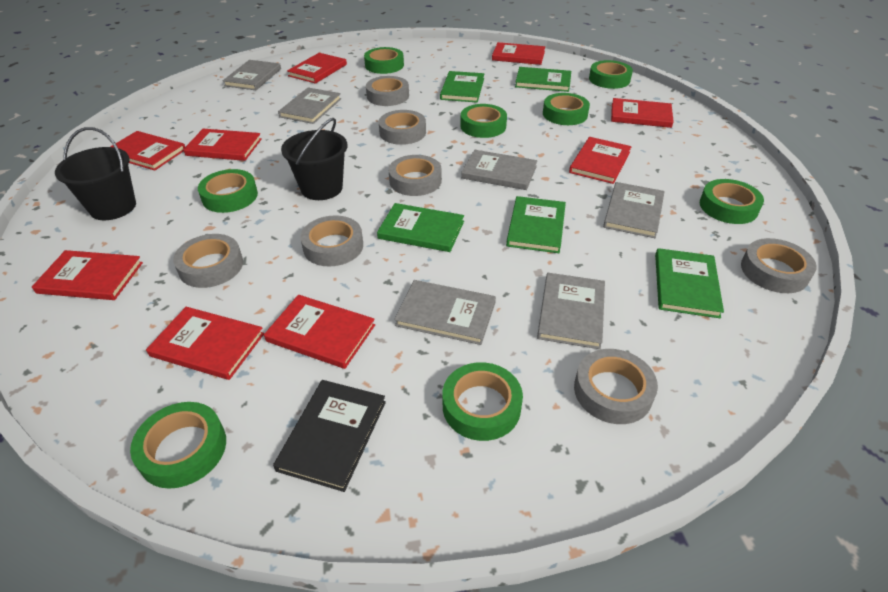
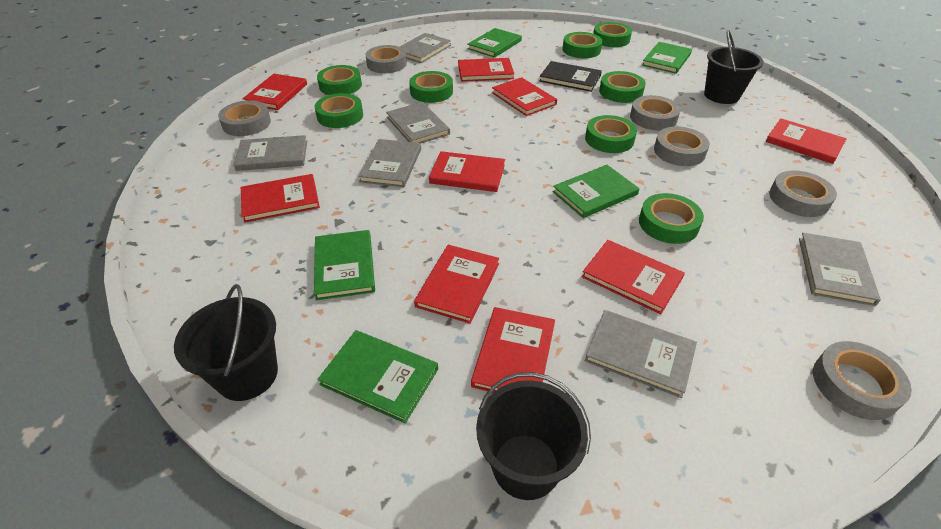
black bucket: 2 -> 3
grey tape: 7 -> 6

